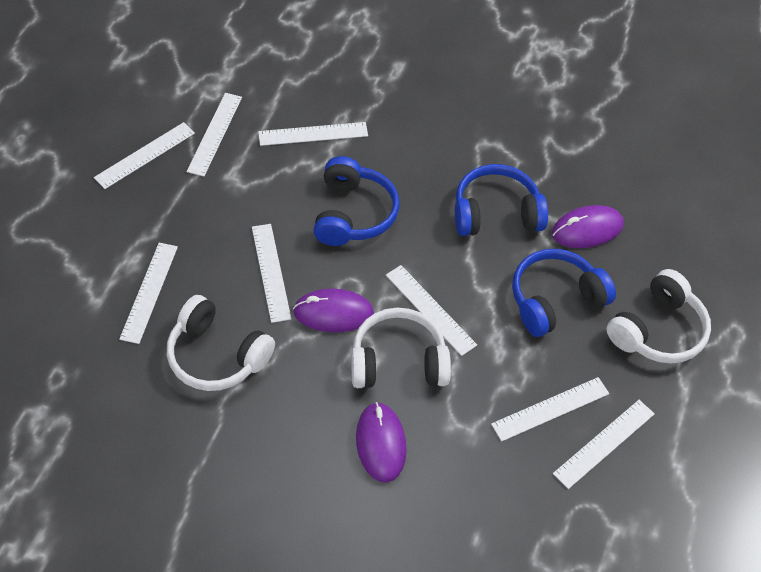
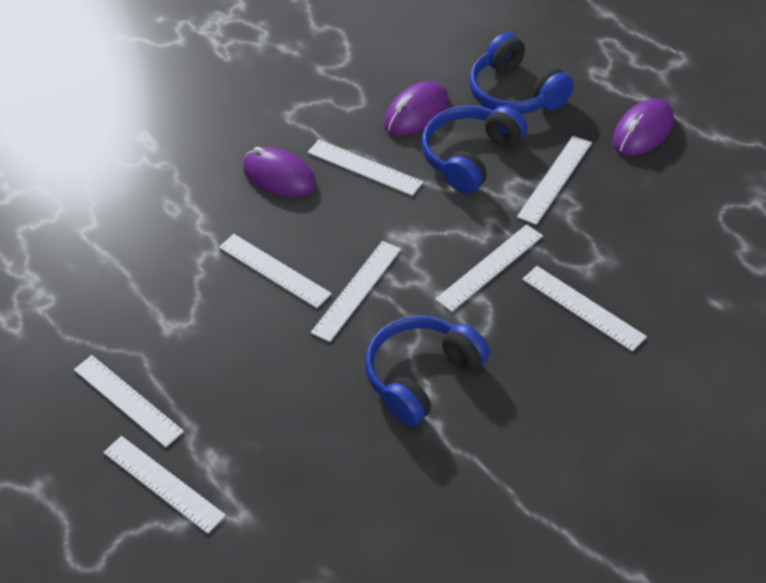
white headphones: 3 -> 0

